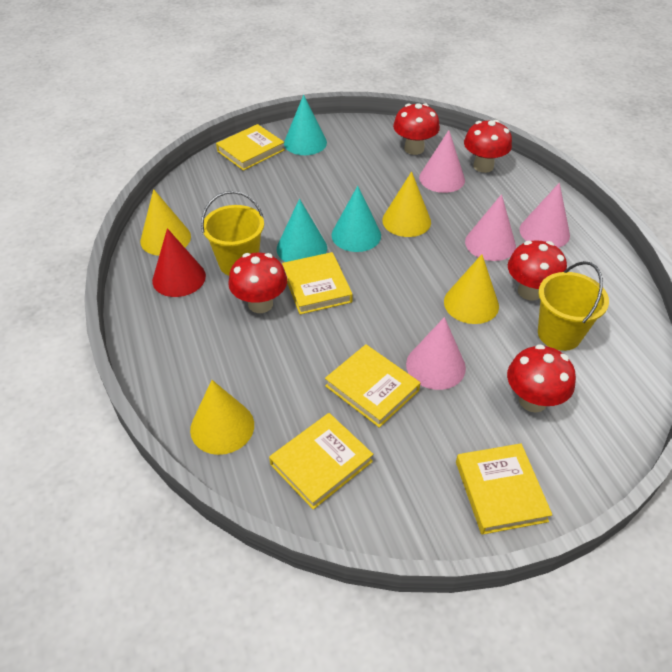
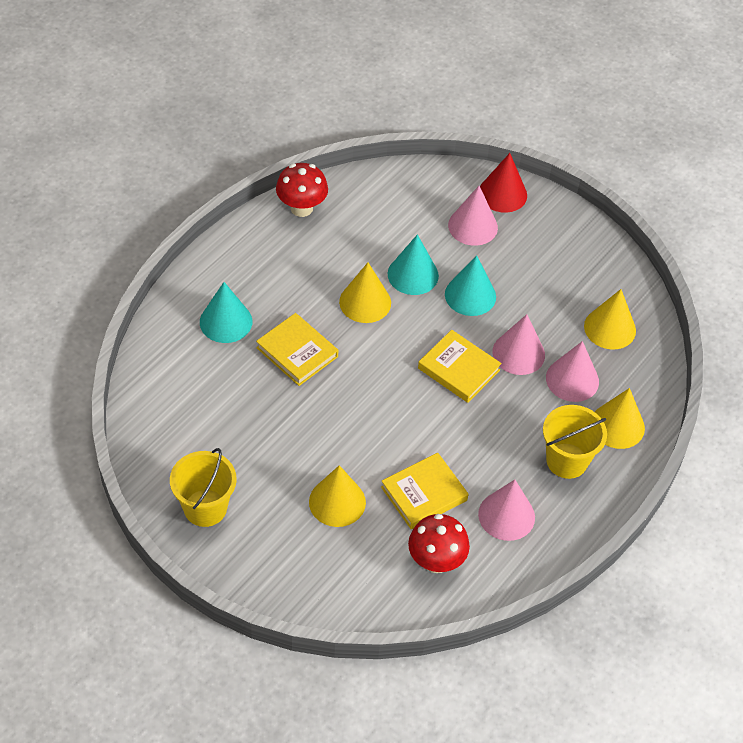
red mushroom: 5 -> 2
yellow book: 5 -> 3

